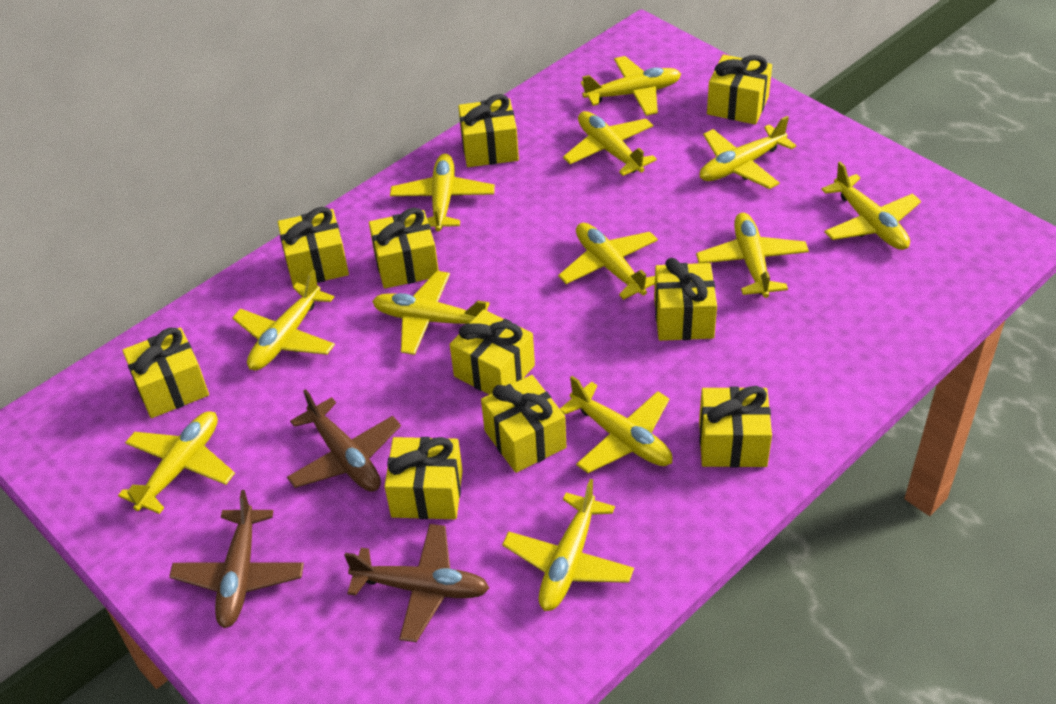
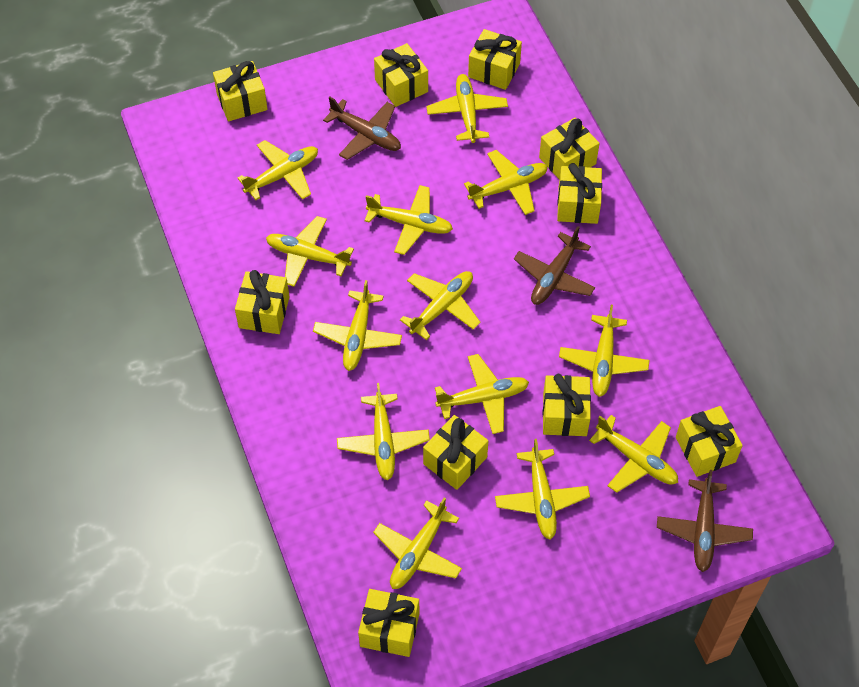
yellow plane: 12 -> 13

